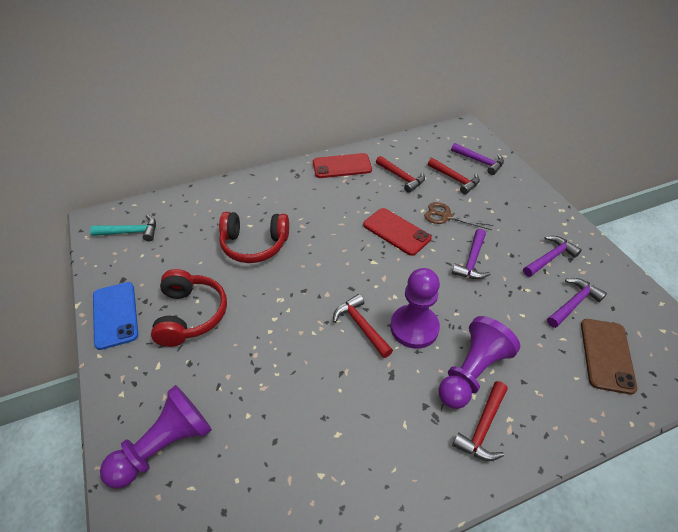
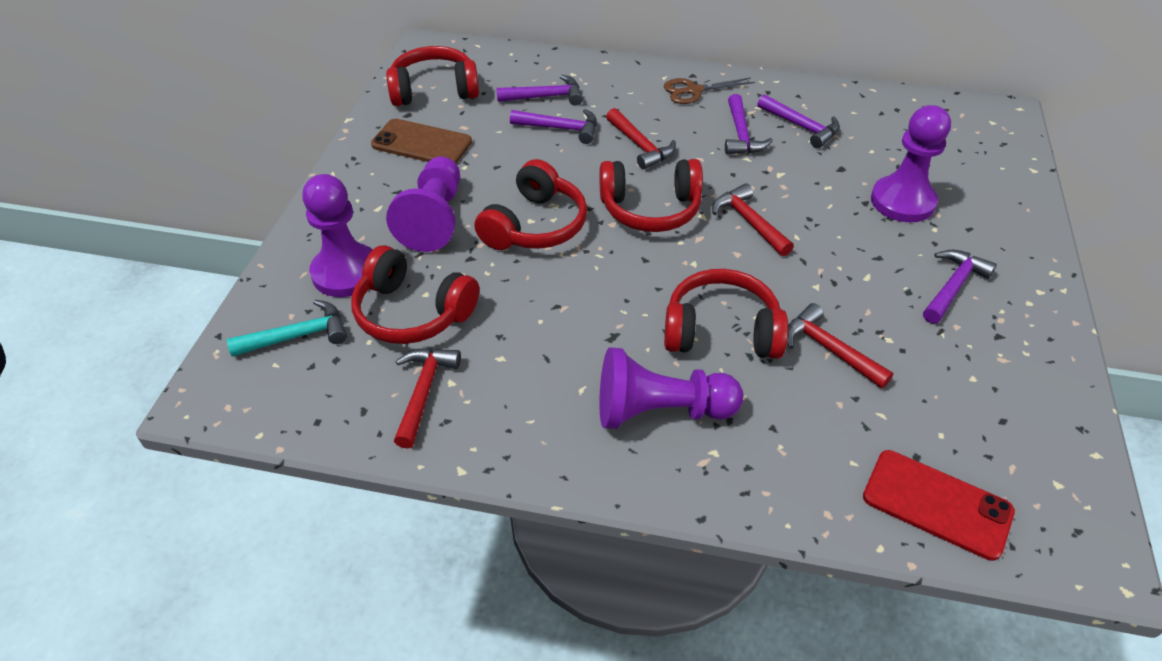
blue phone: 1 -> 0
purple hammer: 4 -> 5
purple pawn: 3 -> 4
red headphones: 2 -> 5
red phone: 2 -> 1

